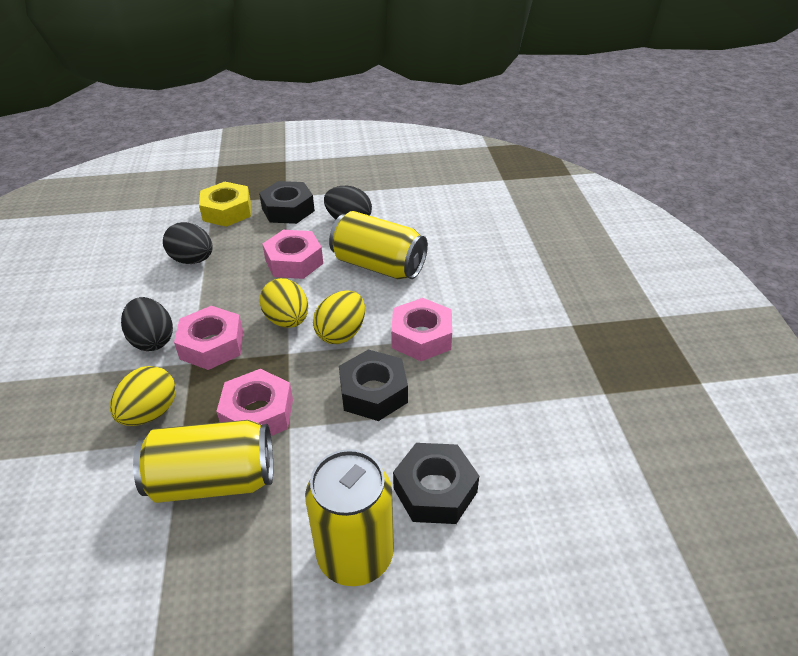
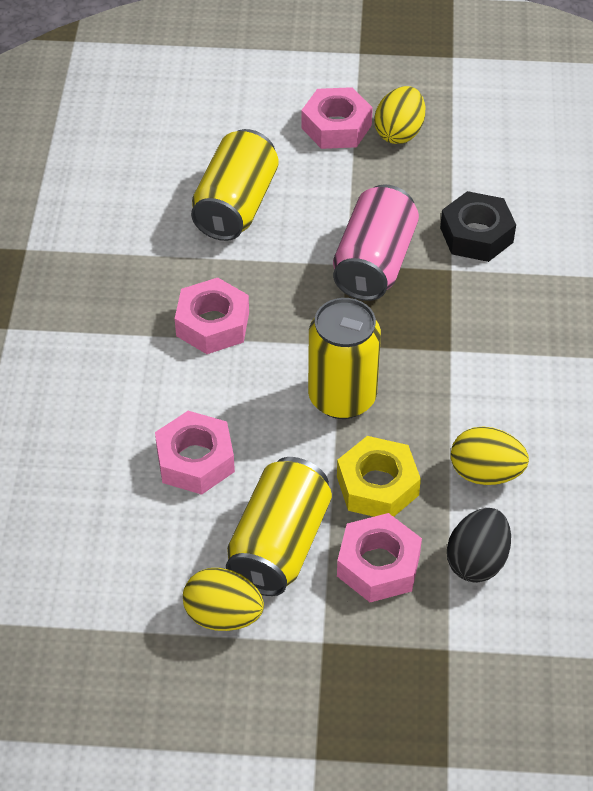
black egg: 3 -> 1
black nut: 3 -> 1
pink can: 0 -> 1

